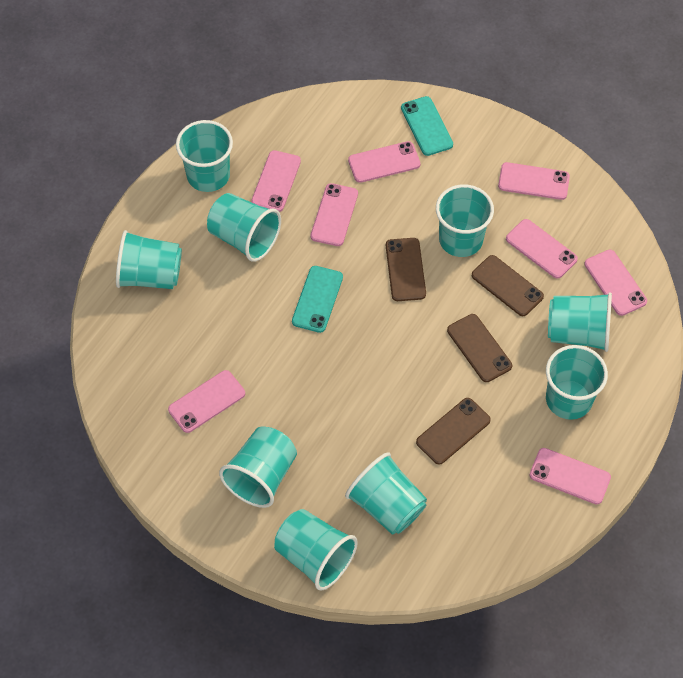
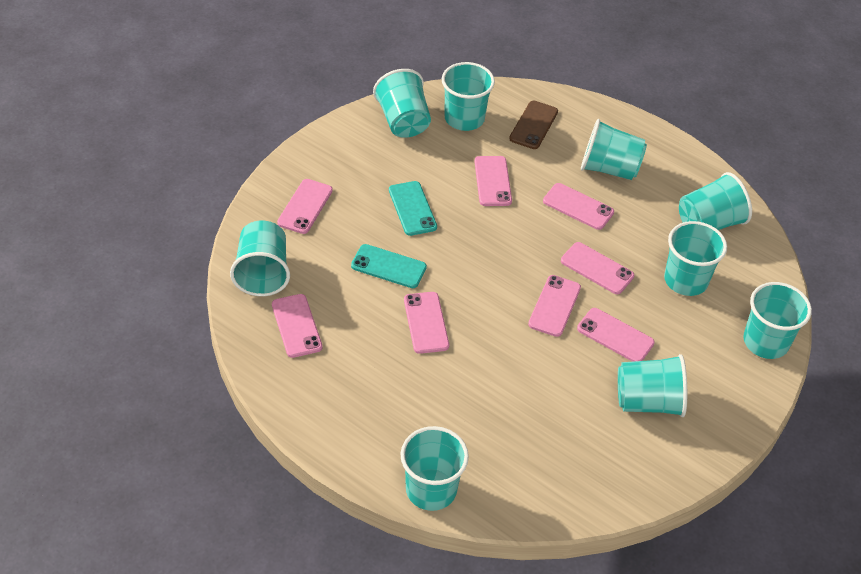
brown phone: 4 -> 1

